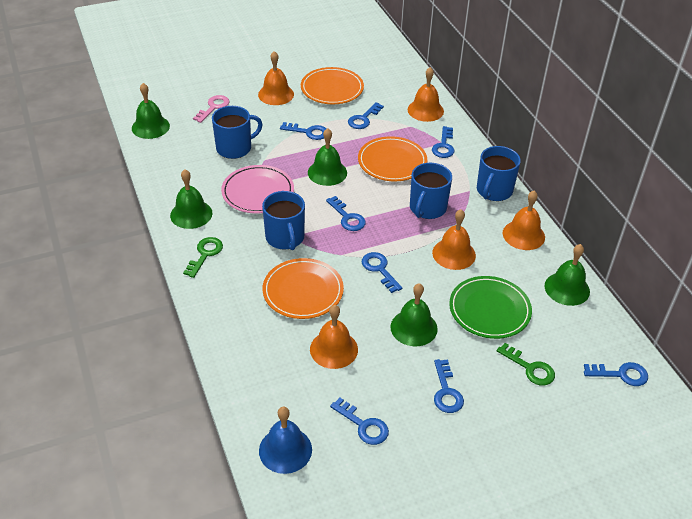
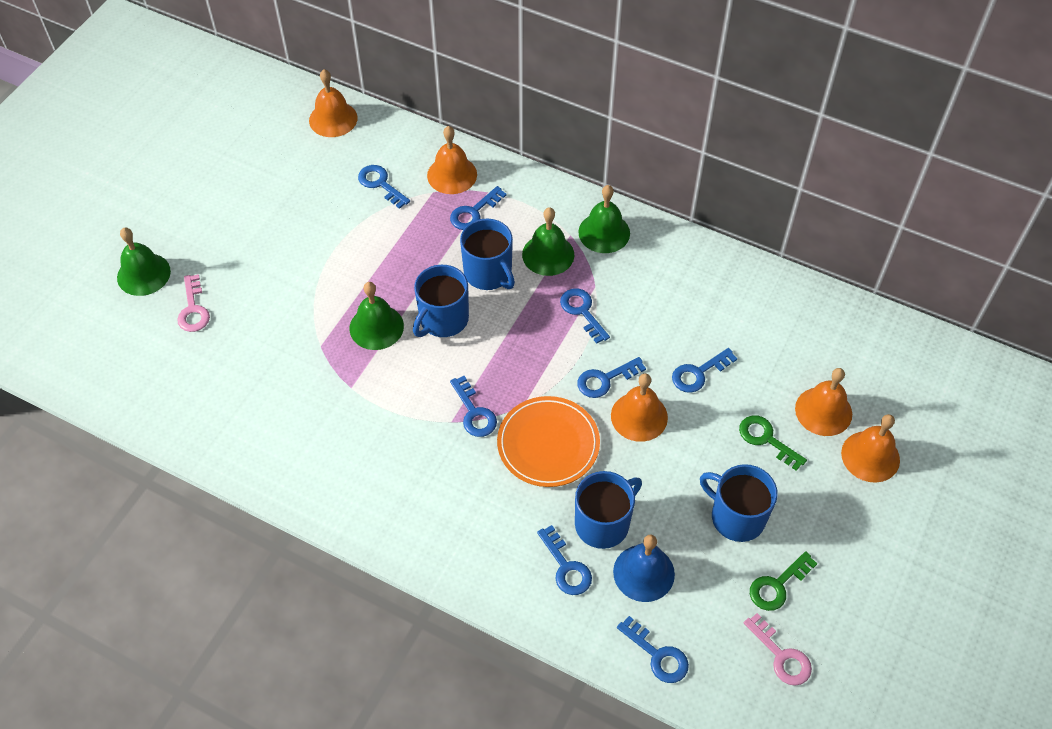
green bell: 5 -> 4
green plate: 1 -> 0
orange plate: 3 -> 1
pink key: 1 -> 2
pink plate: 1 -> 0

